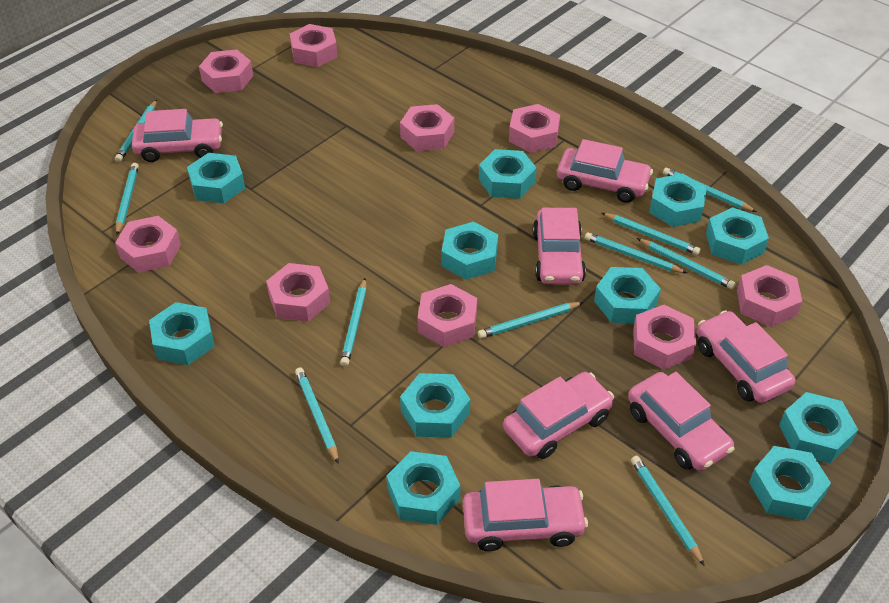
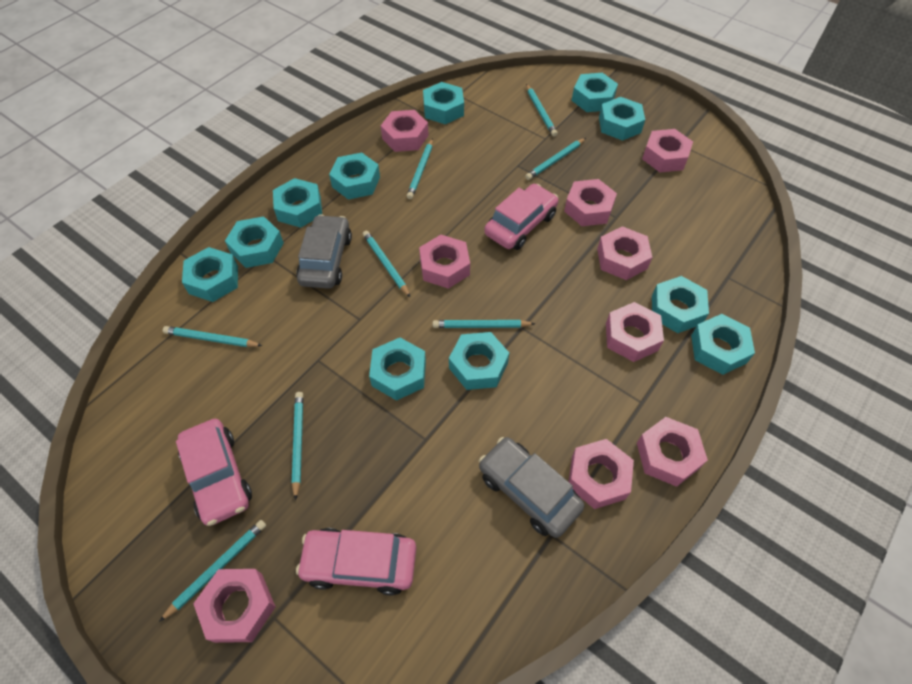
grey car: 0 -> 2
pink car: 7 -> 3
turquoise pencil: 10 -> 8

